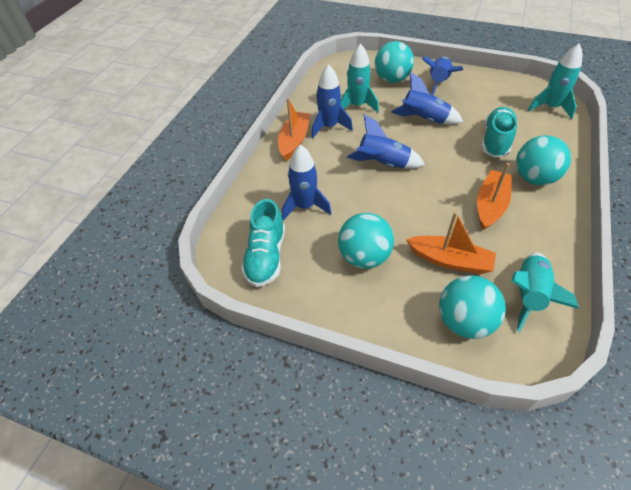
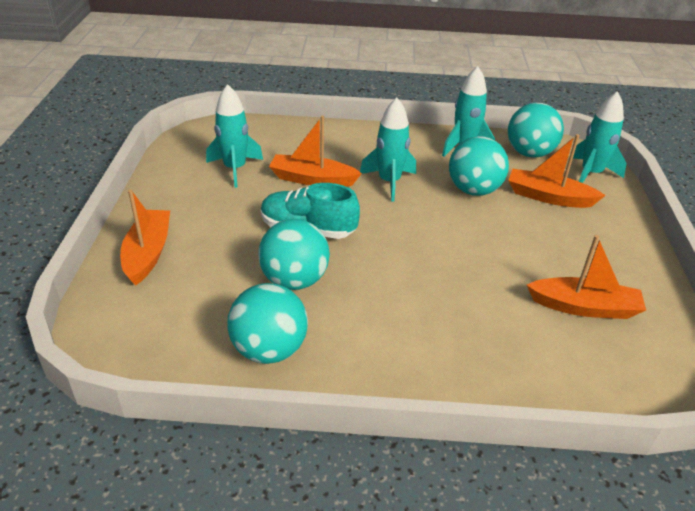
blue rocket: 5 -> 0
orange boat: 3 -> 4
turquoise rocket: 3 -> 4
turquoise shoe: 2 -> 1

